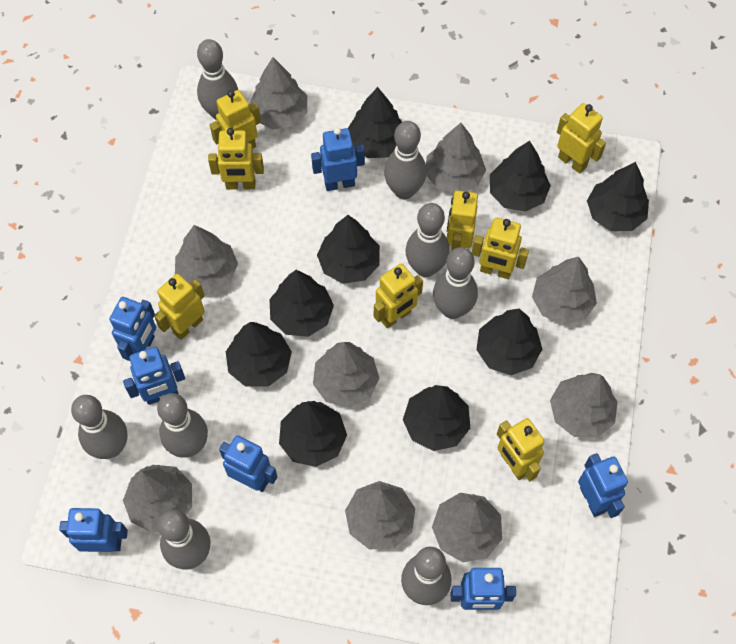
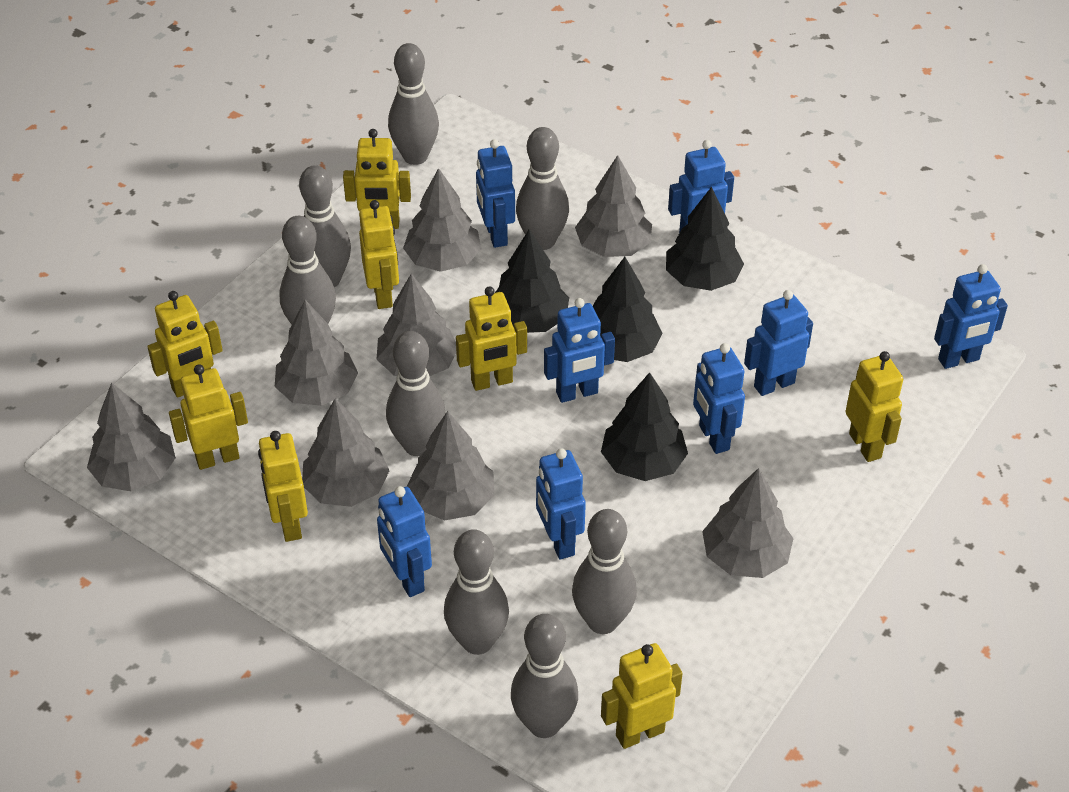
black tree: 9 -> 4
blue robot: 7 -> 8
grey tree: 9 -> 8

